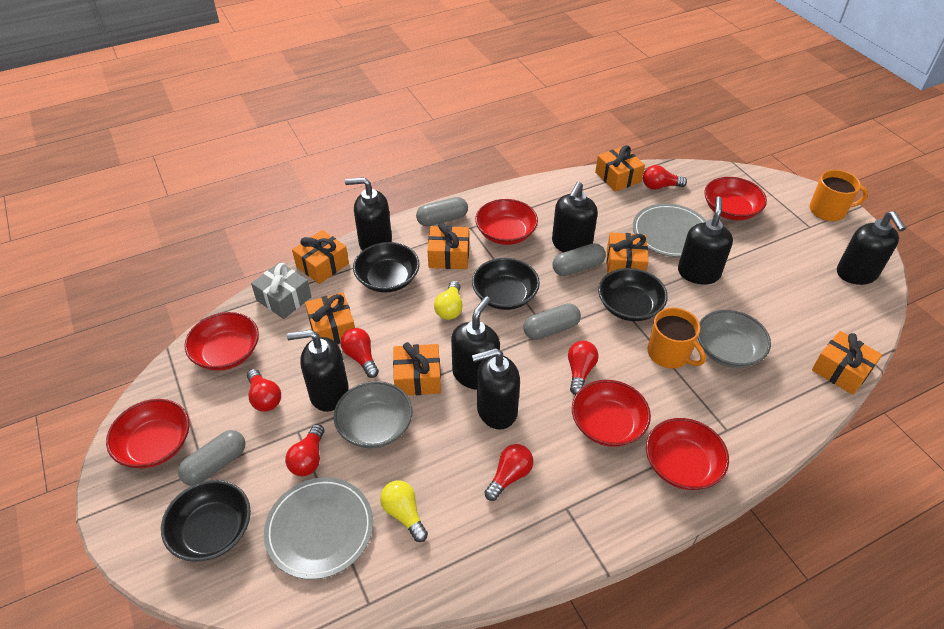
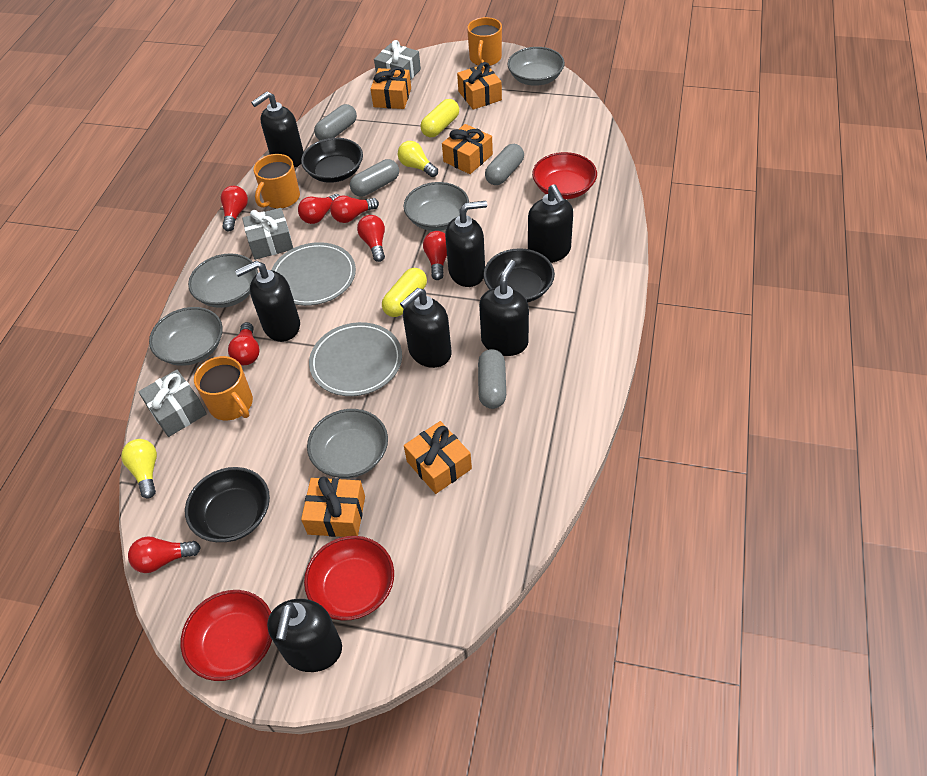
black bowl: 4 -> 3
grey bowl: 2 -> 5
grey gift: 1 -> 3
orange gift: 7 -> 5
orange mug: 2 -> 3
red bowl: 6 -> 3
red light bulb: 6 -> 7
yellow capsule: 0 -> 2

